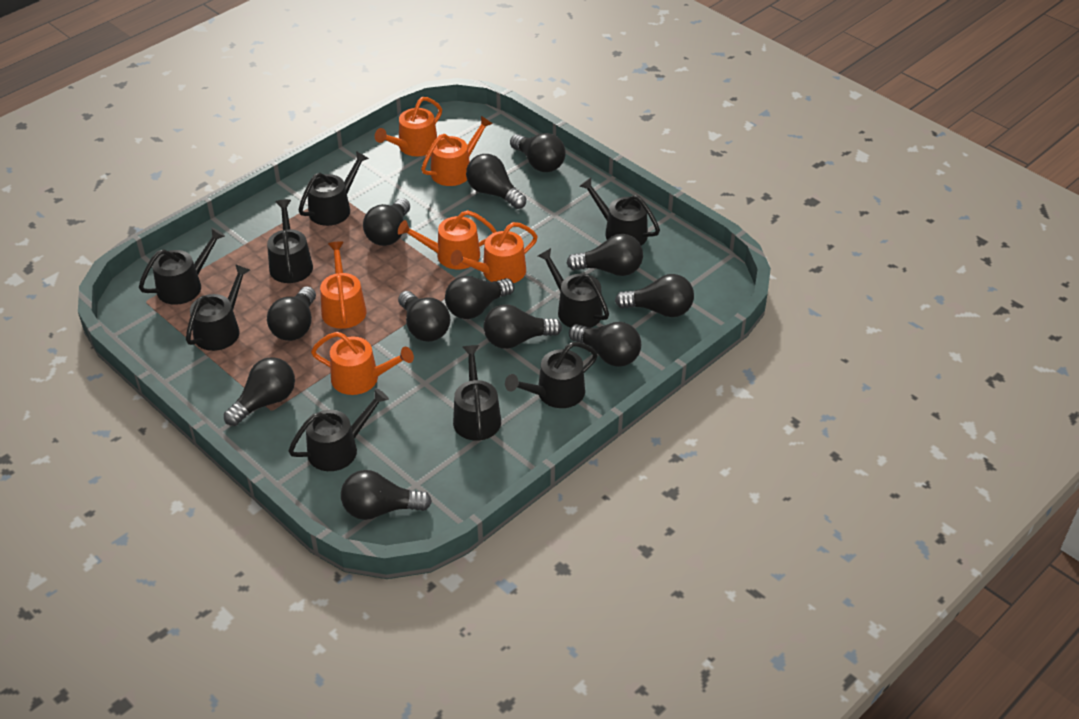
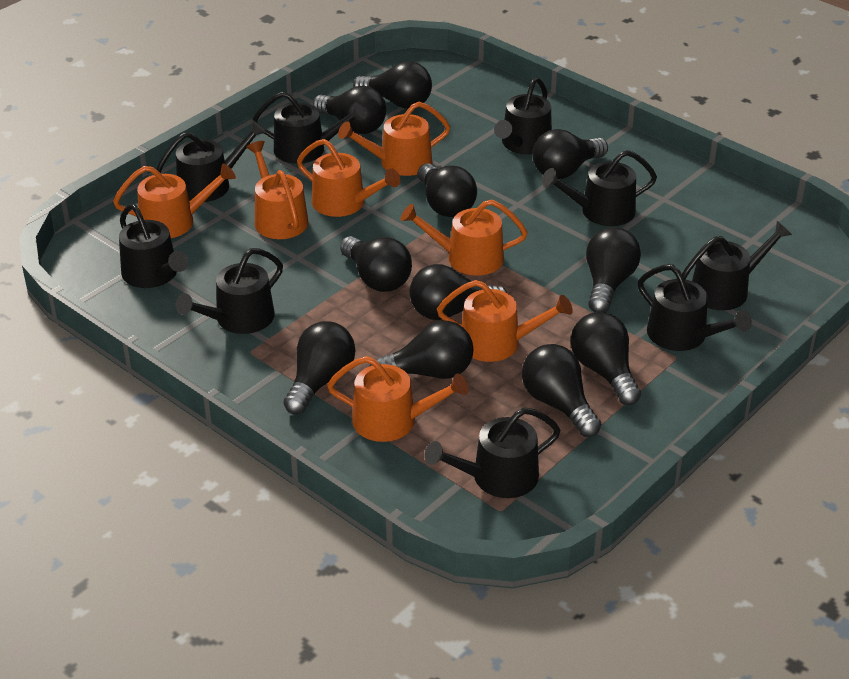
black light bulb: 12 -> 11
orange watering can: 6 -> 7

